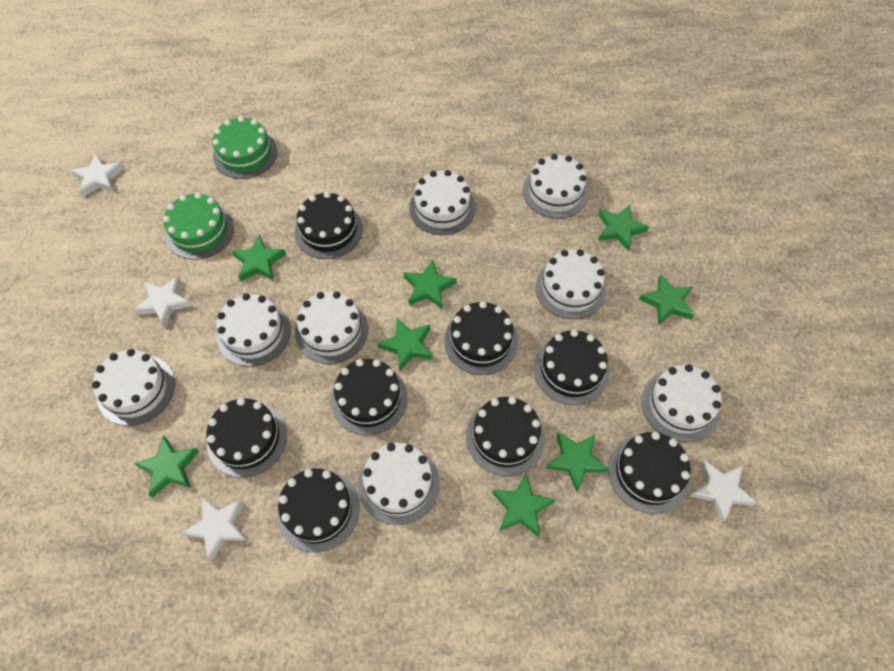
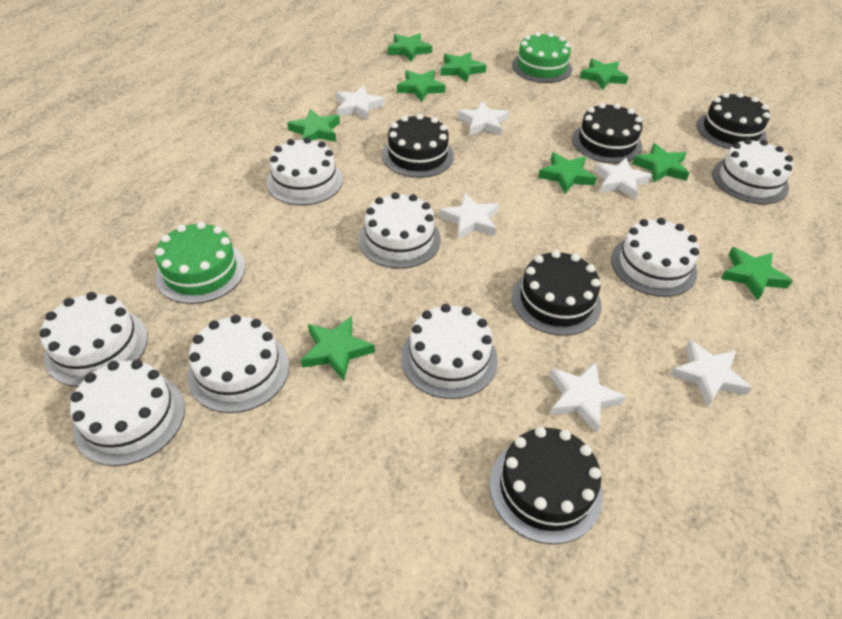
black cake: 8 -> 5
green star: 8 -> 9
white star: 4 -> 6

